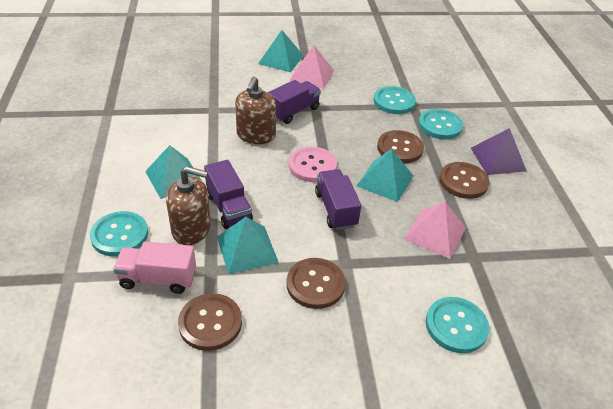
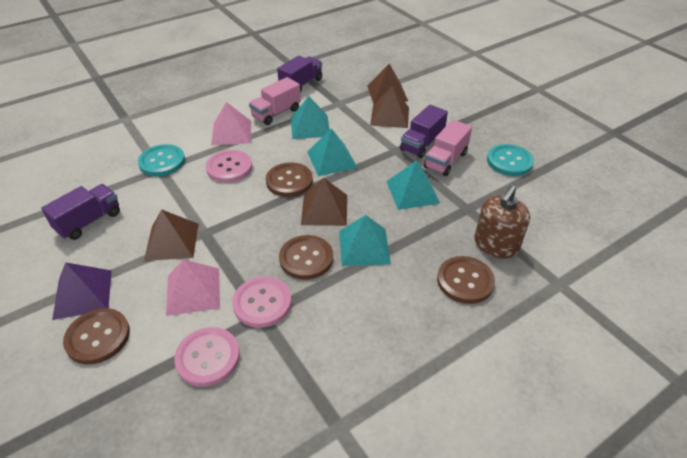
brown pyramid: 0 -> 4
brown soap dispenser: 2 -> 1
pink button: 1 -> 3
pink truck: 1 -> 2
turquoise button: 4 -> 2

